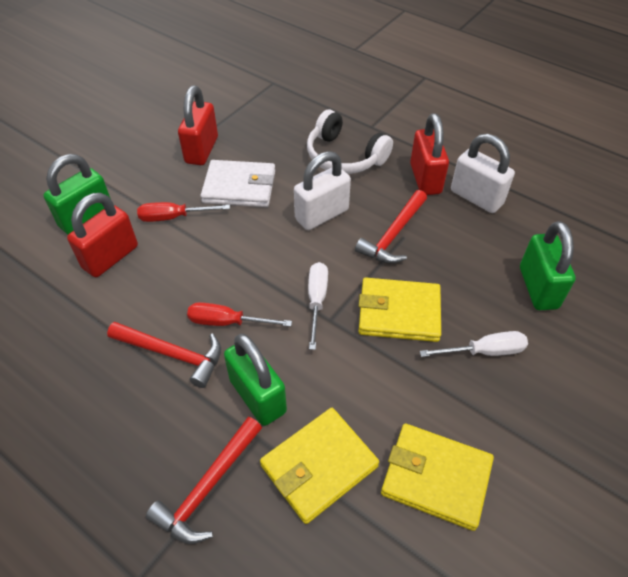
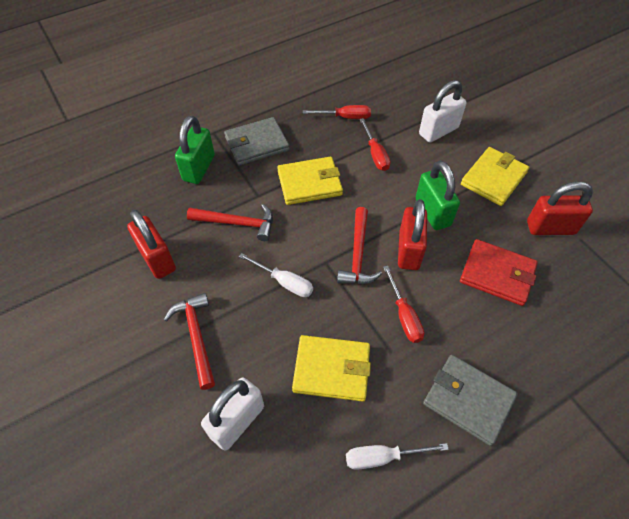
green padlock: 3 -> 2
grey wallet: 0 -> 2
red screwdriver: 2 -> 3
red wallet: 0 -> 1
white headphones: 1 -> 0
white wallet: 1 -> 0

